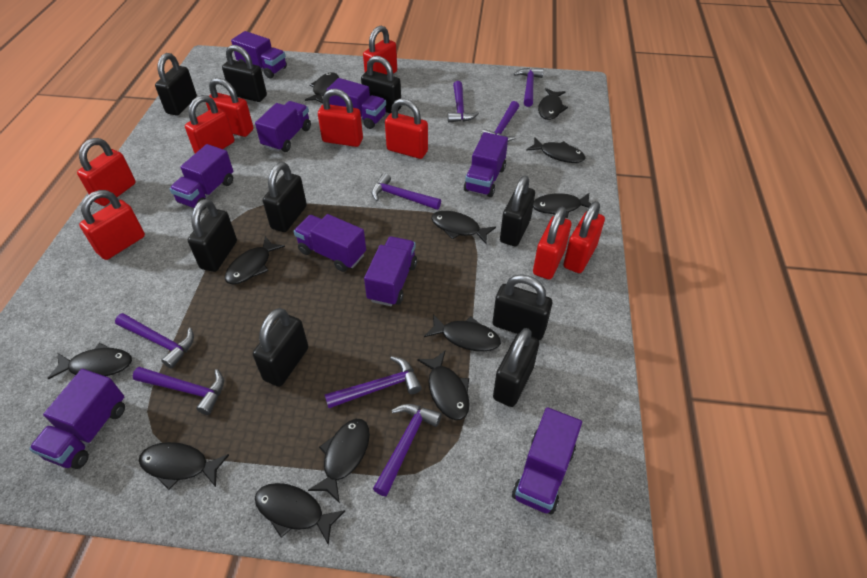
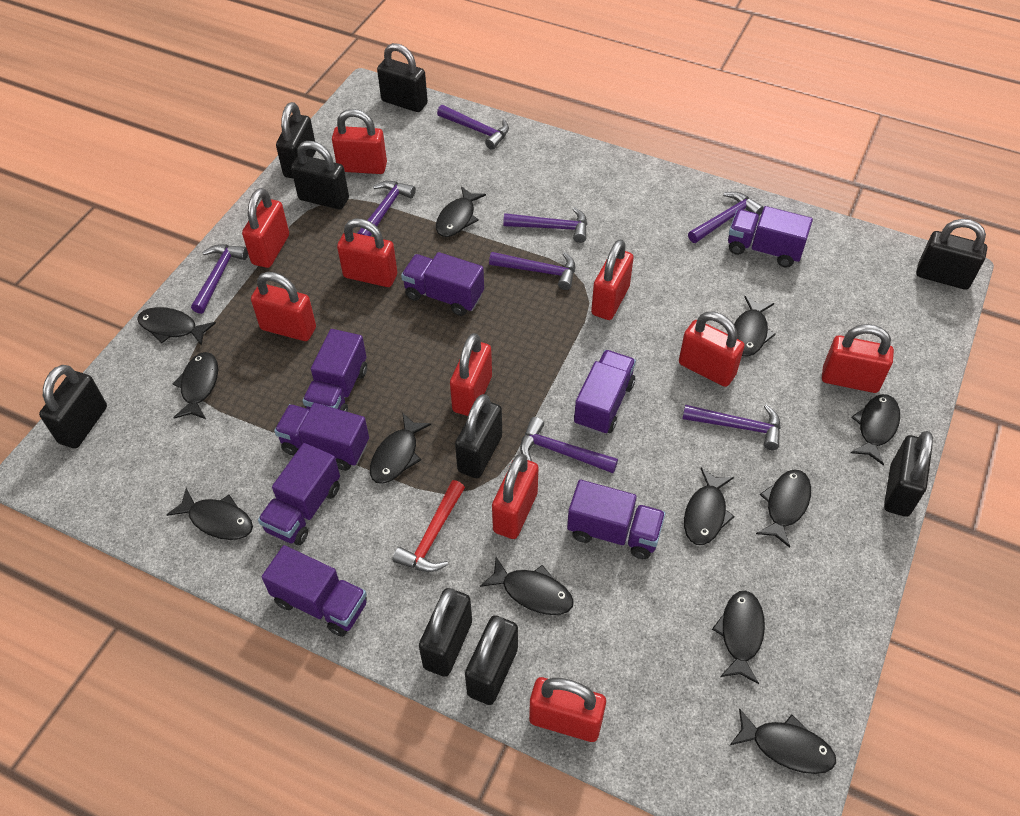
purple truck: 9 -> 8
red hammer: 0 -> 1
red padlock: 9 -> 10

